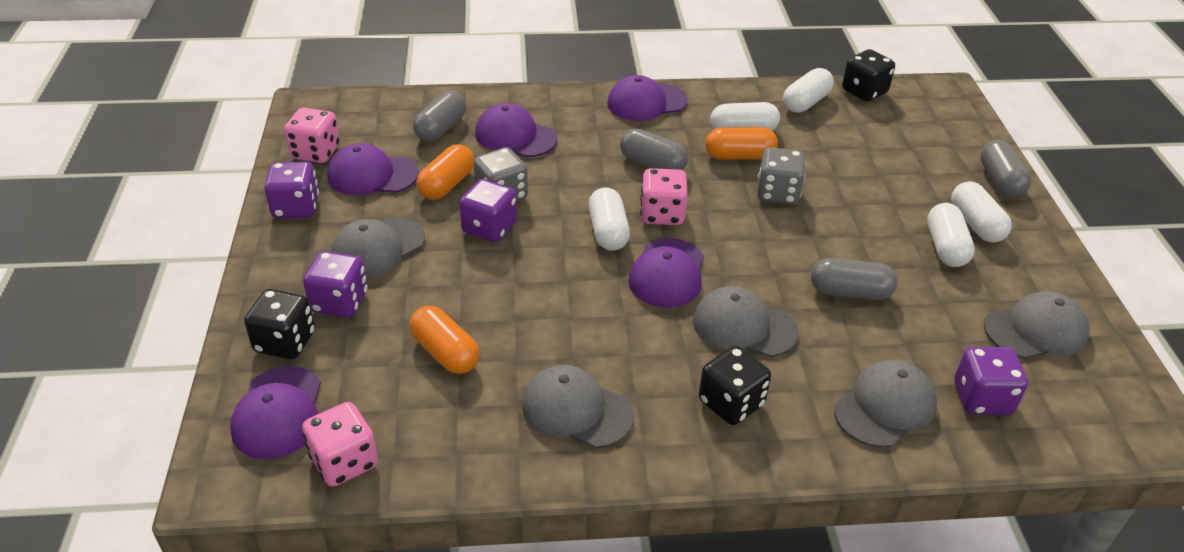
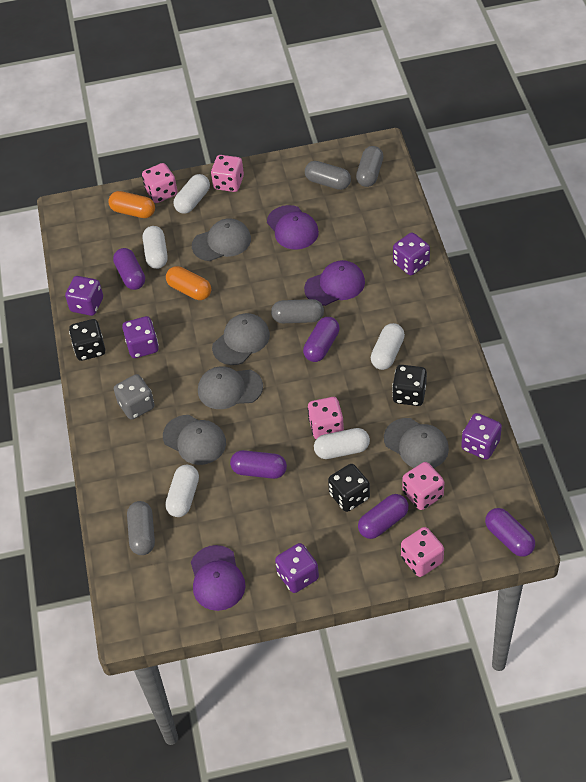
grey dice: 2 -> 1
orange capsule: 3 -> 2
pink dice: 3 -> 5
purple cap: 5 -> 3
purple capsule: 0 -> 5
purple dice: 4 -> 5

